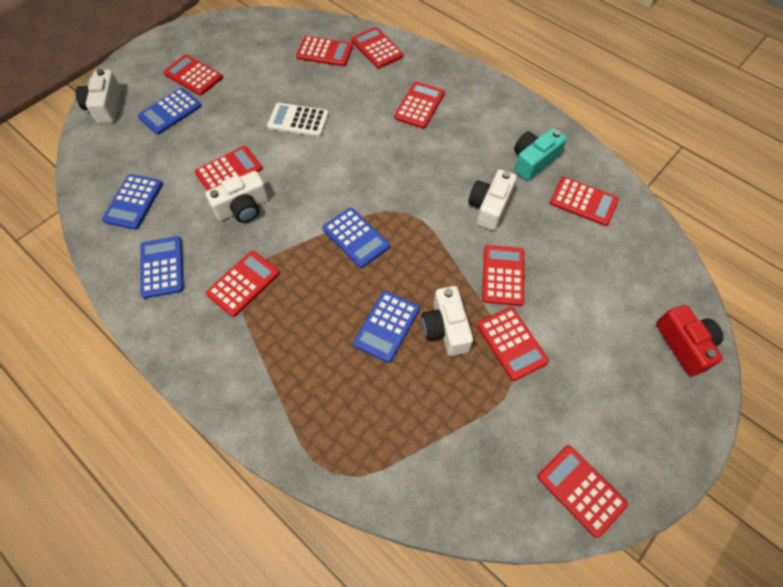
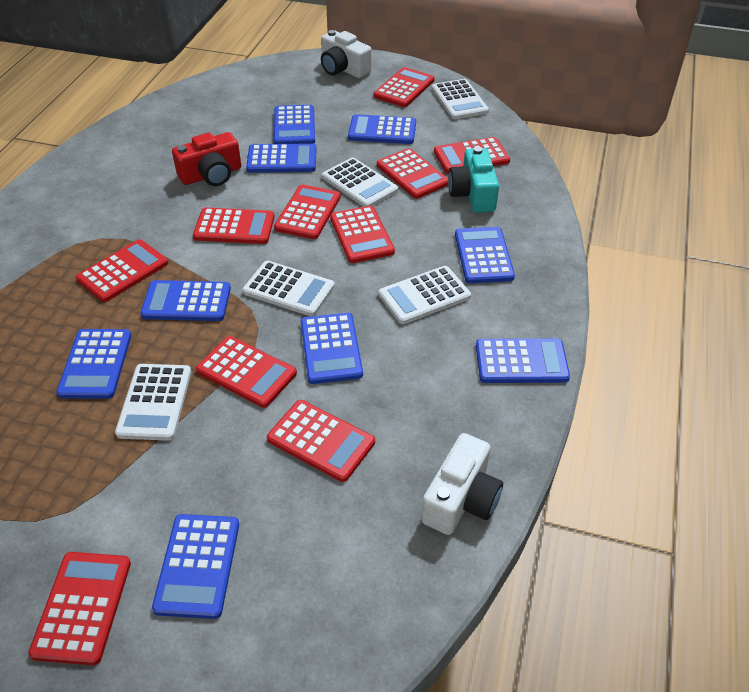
blue calculator: 5 -> 9
white calculator: 1 -> 5
white camera: 4 -> 2

